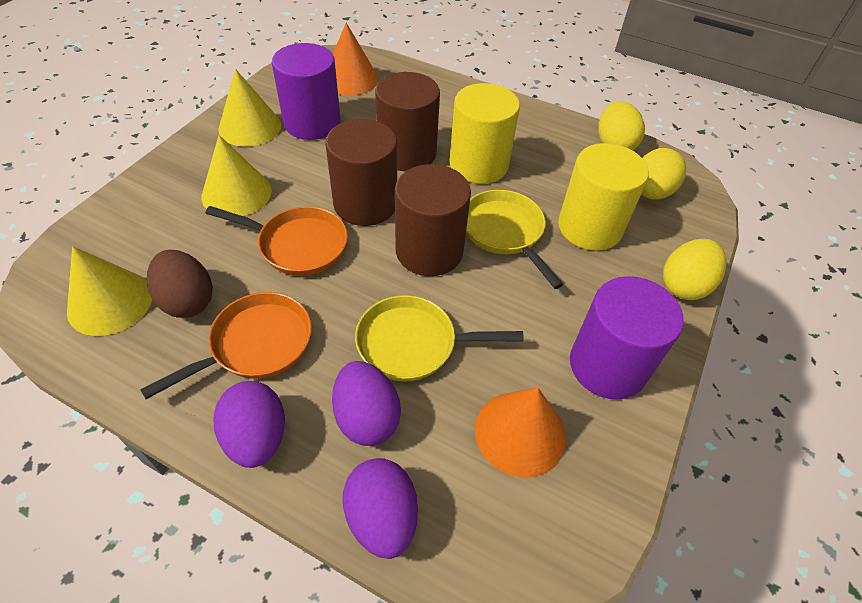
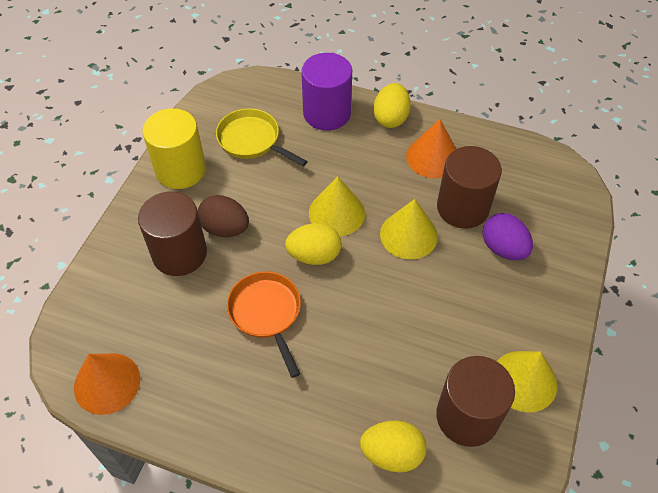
orange pan: 2 -> 1
purple cylinder: 2 -> 1
purple egg: 3 -> 1
yellow cylinder: 2 -> 1
yellow pan: 2 -> 1

